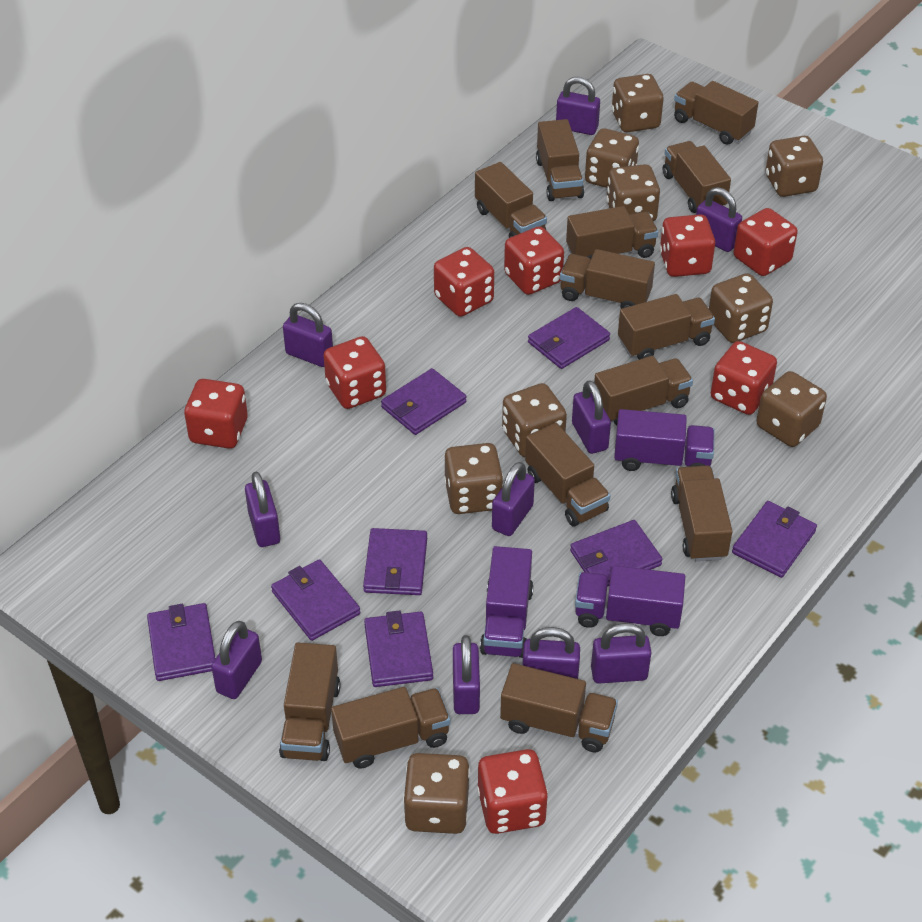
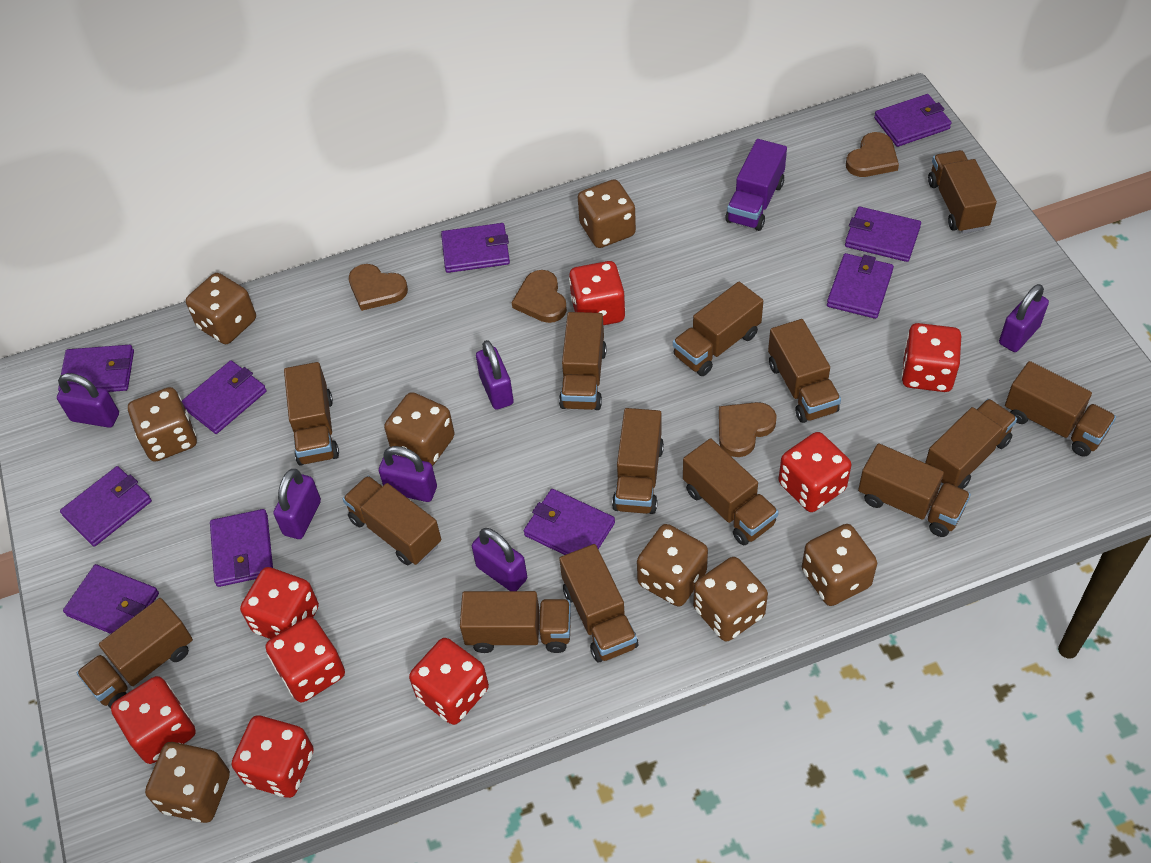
brown dice: 9 -> 8
brown heart: 0 -> 4
brown truck: 13 -> 14
purple padlock: 10 -> 6
purple truck: 3 -> 1
purple wallet: 8 -> 10

